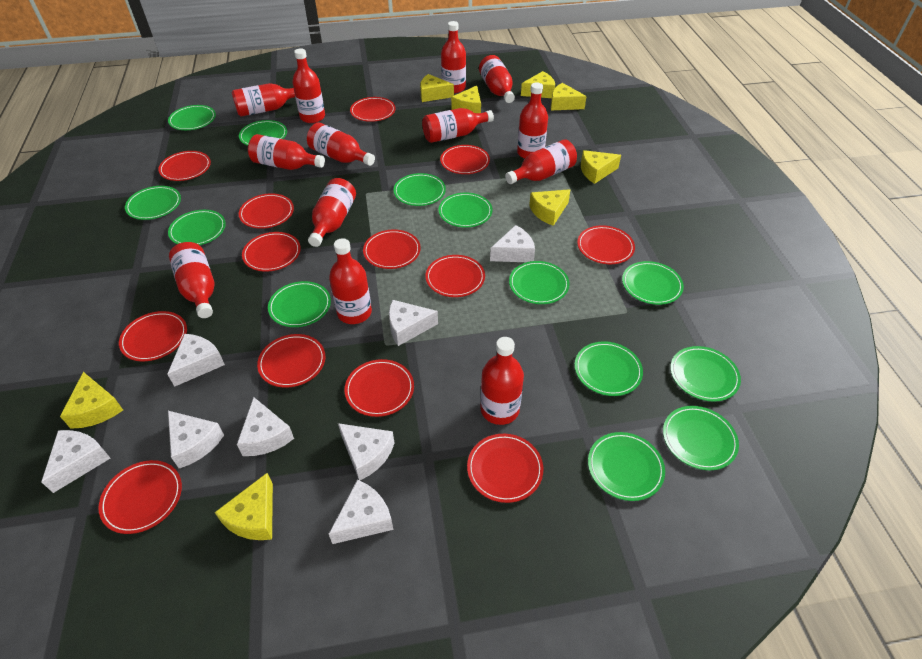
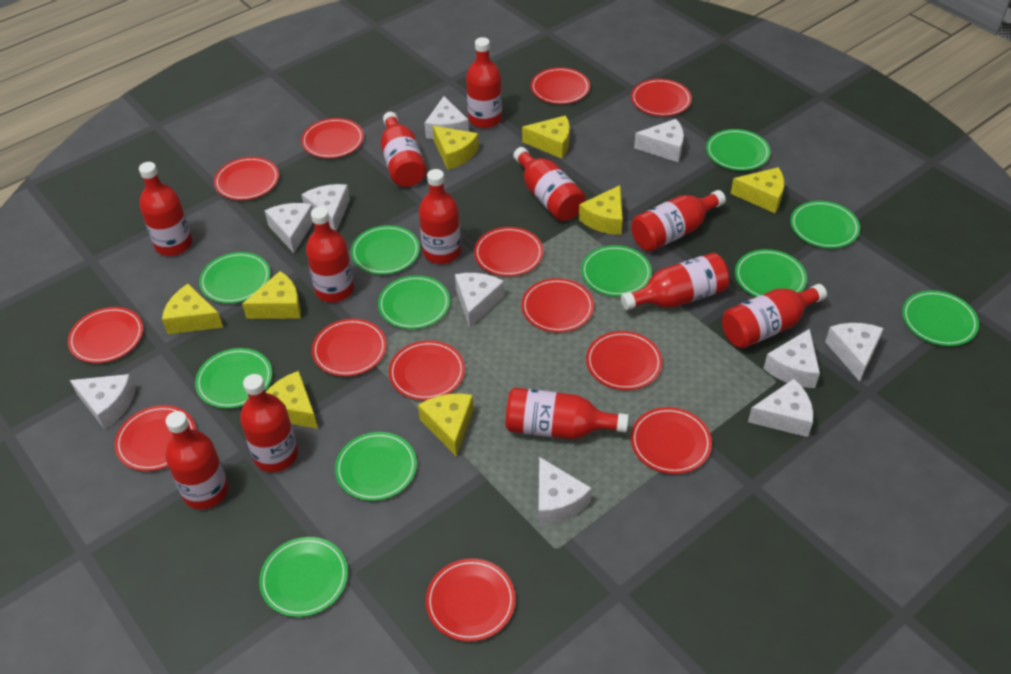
green plate: 13 -> 11
red bottle: 13 -> 12
white cheese: 8 -> 10

